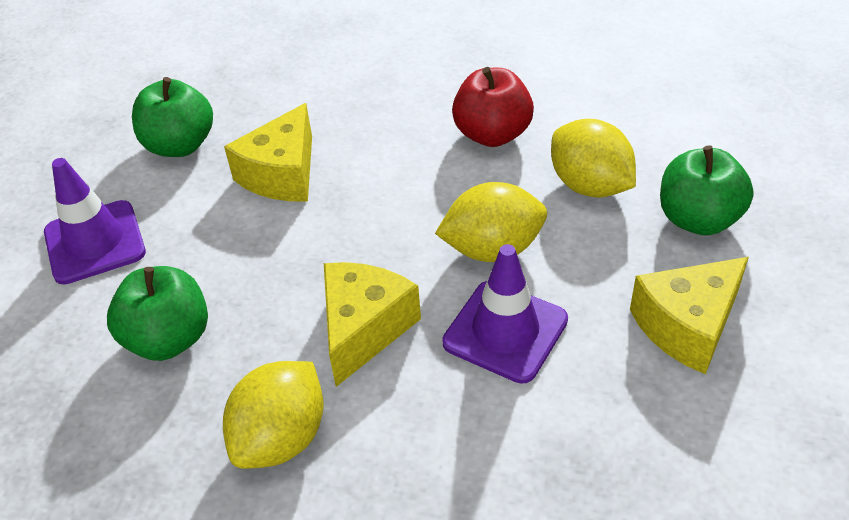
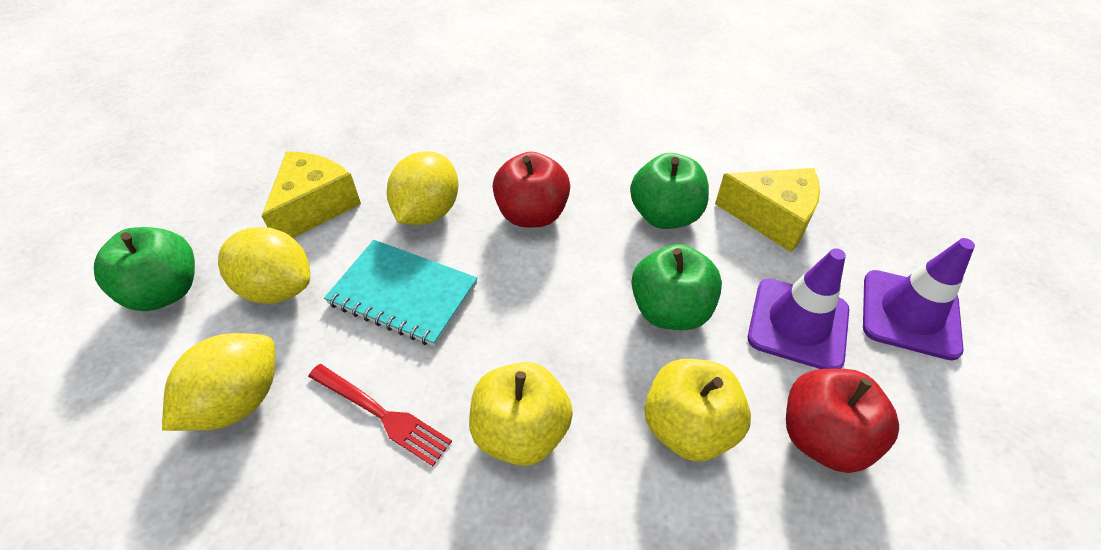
red apple: 1 -> 2
red fork: 0 -> 1
turquoise notebook: 0 -> 1
yellow apple: 0 -> 2
yellow cheese: 3 -> 2

